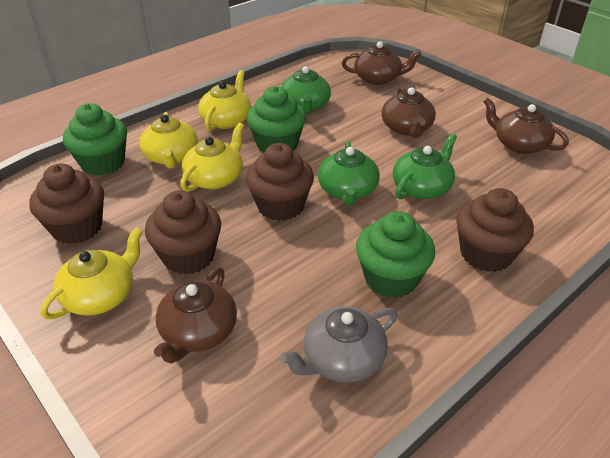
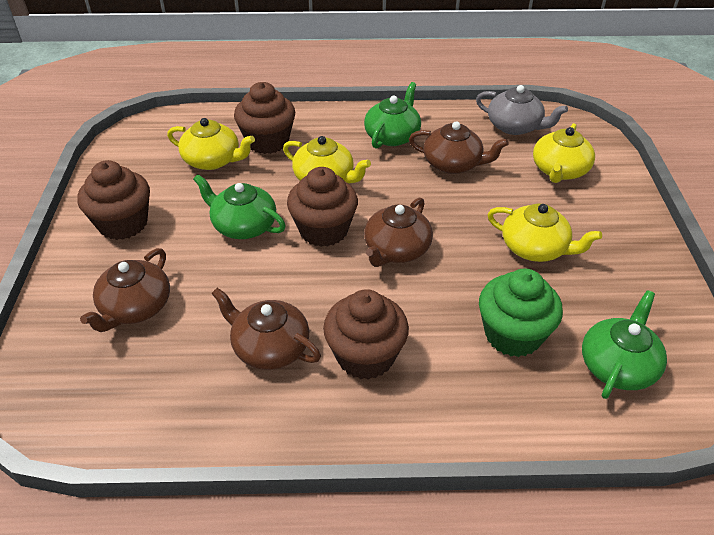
green cupcake: 3 -> 1

